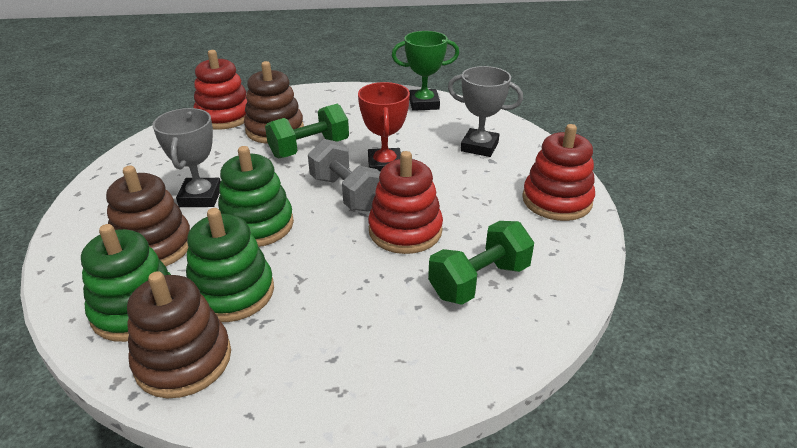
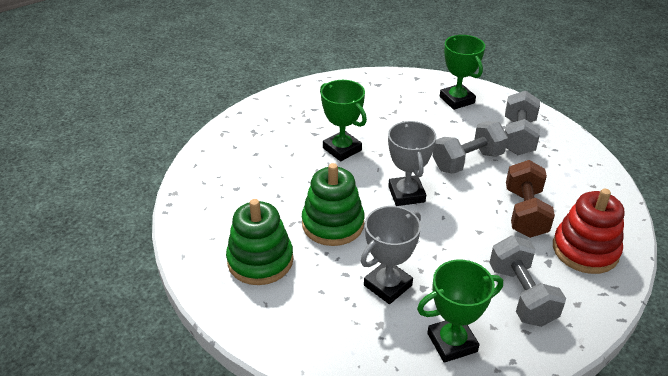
brown dumbbell: 0 -> 1
brown stacking toy: 3 -> 0
green dumbbell: 2 -> 0
green stacking toy: 3 -> 2
green trophy: 1 -> 3
grey dumbbell: 1 -> 3
red stacking toy: 3 -> 1
red trophy: 1 -> 0

